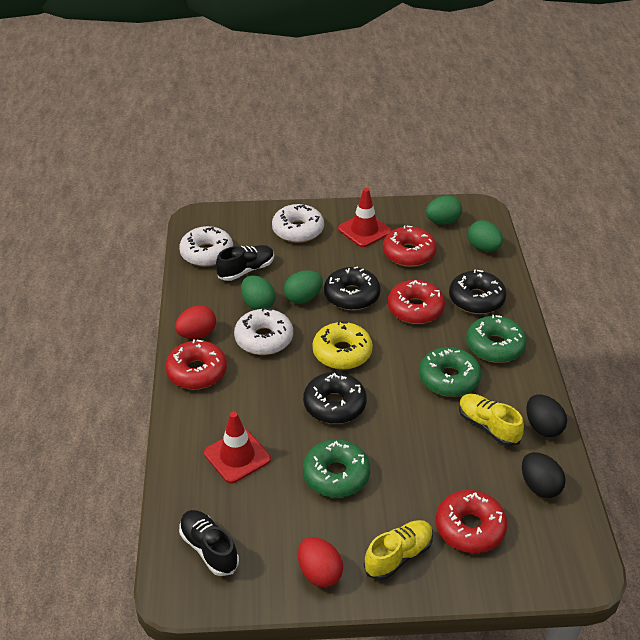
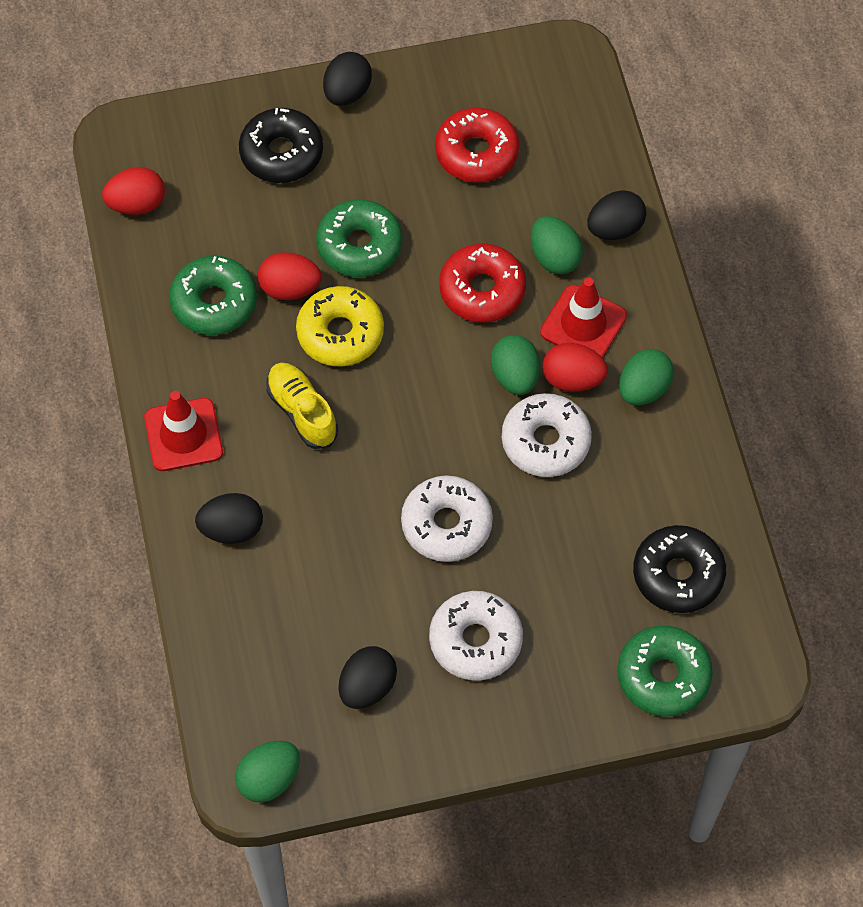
black donut: 3 -> 2
black egg: 2 -> 4
black shoe: 2 -> 0
red donut: 4 -> 2
red egg: 2 -> 3
yellow shoe: 2 -> 1

